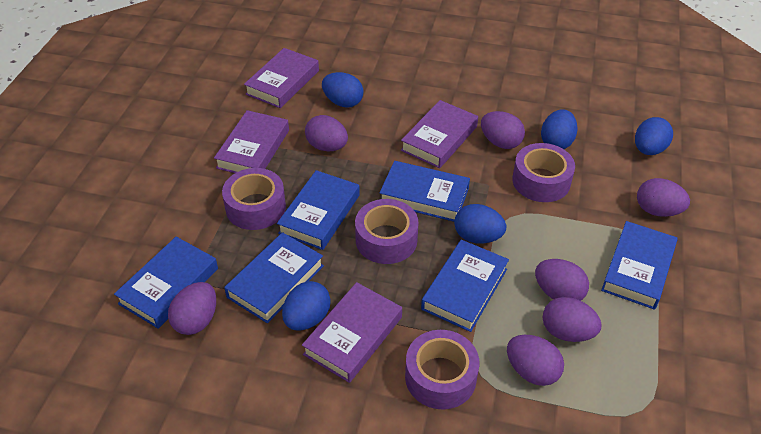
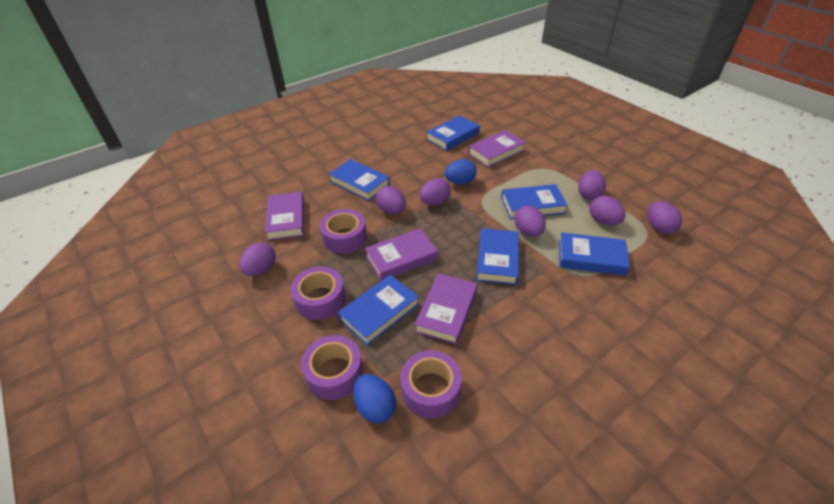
blue egg: 5 -> 2

